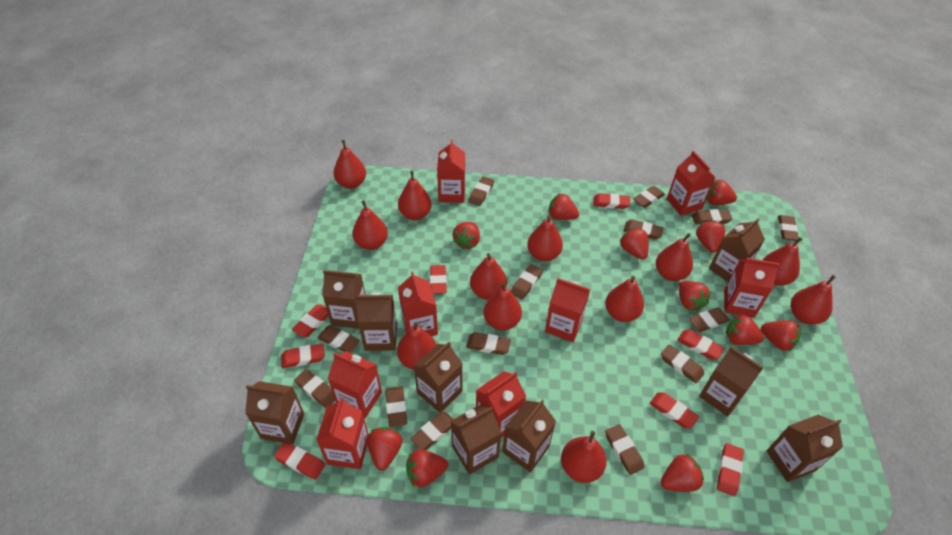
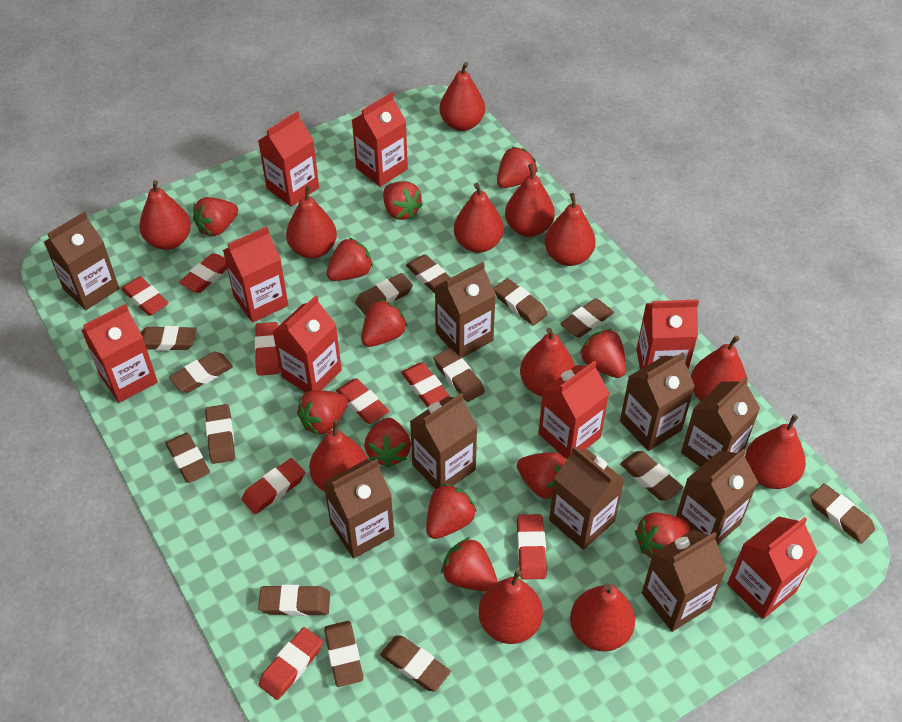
red strawberry: 11 -> 12

